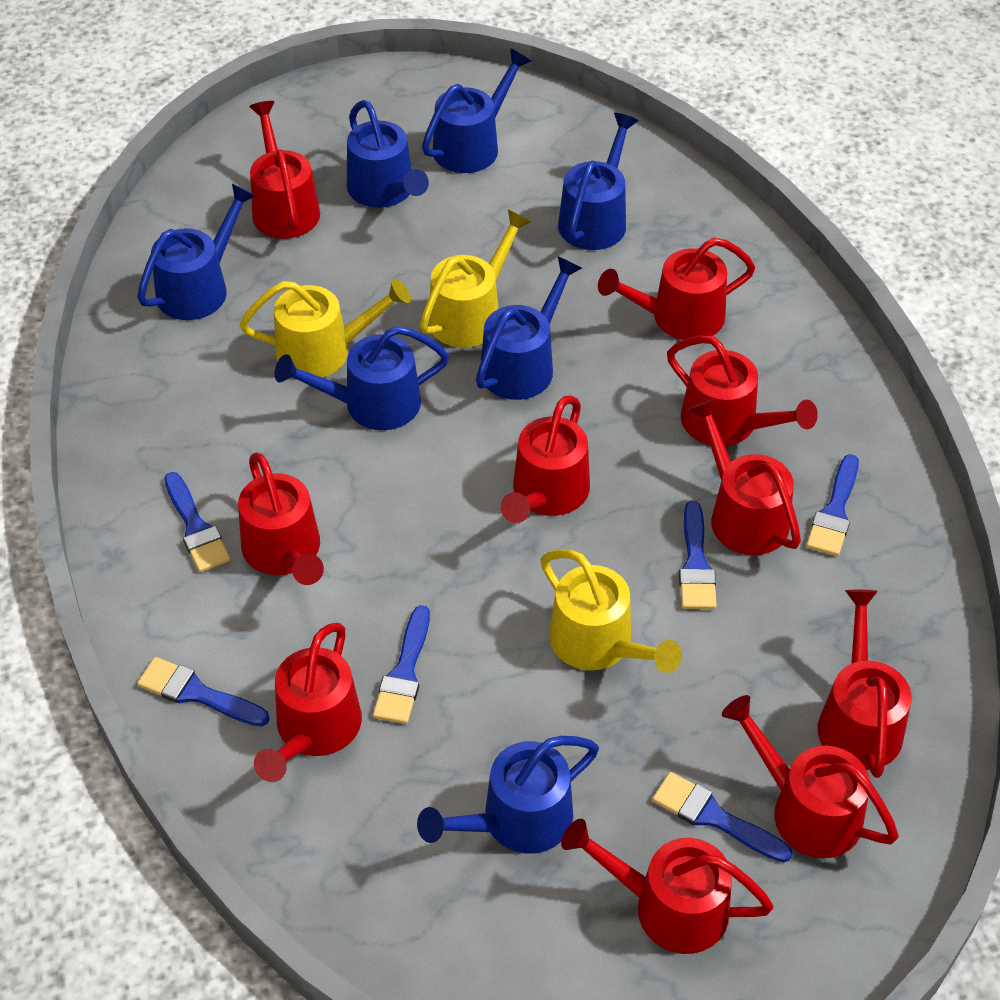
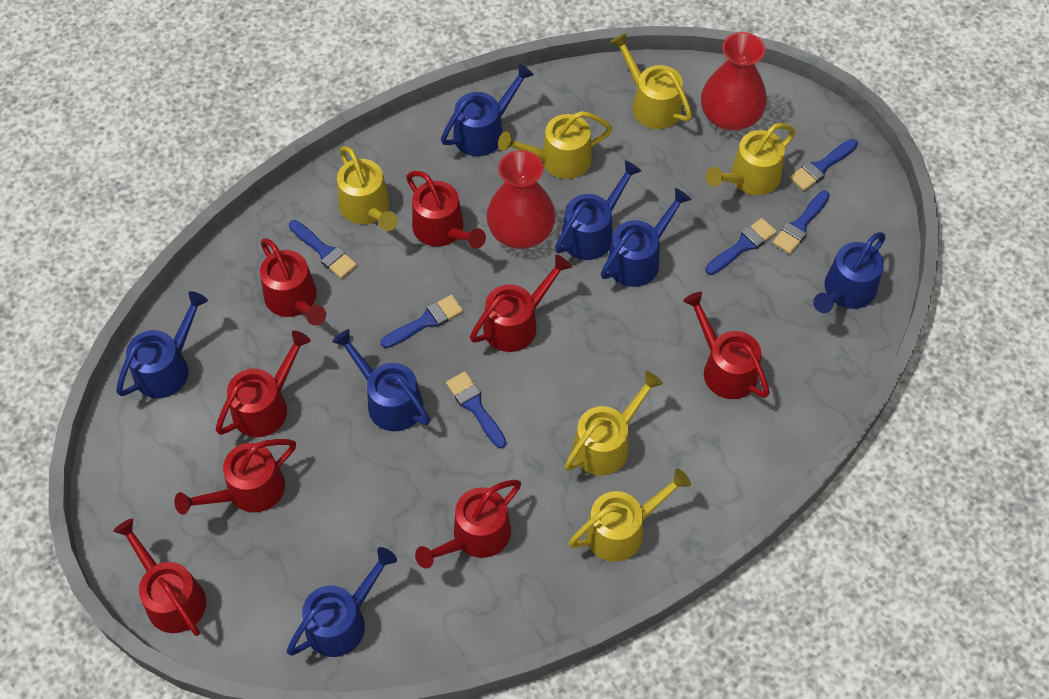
red vase: 0 -> 2
red watering can: 10 -> 8
yellow watering can: 3 -> 6

